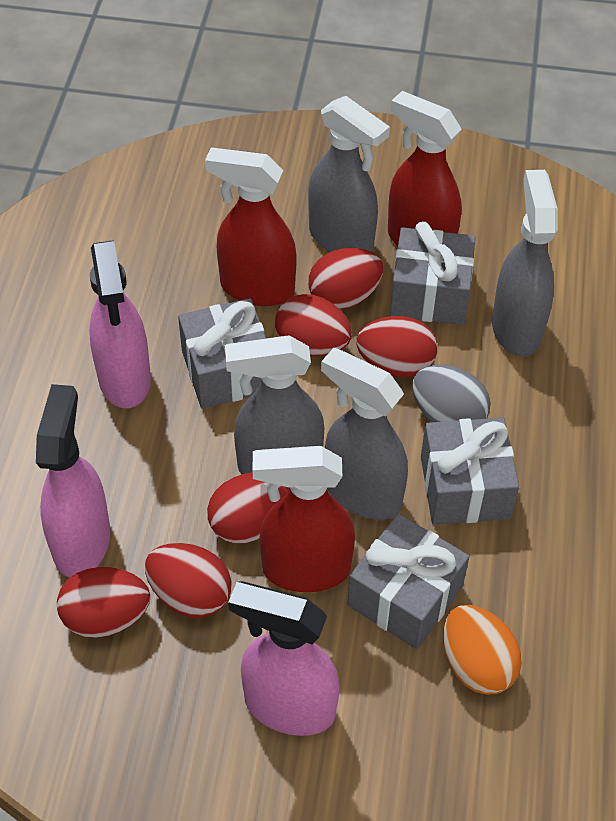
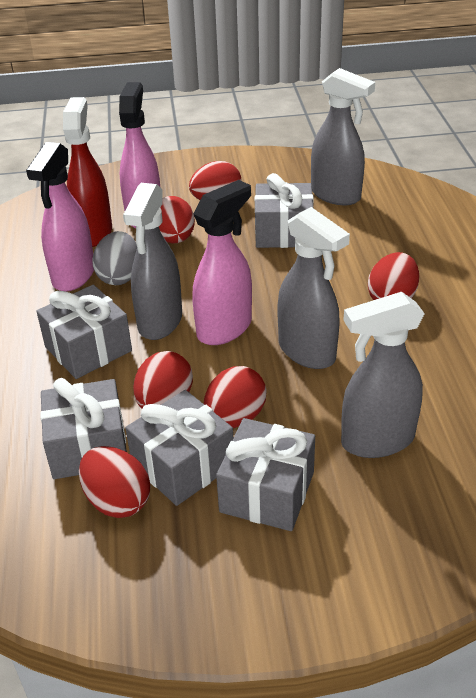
grey gift: 4 -> 5
orange egg: 1 -> 0
red spray bottle: 3 -> 1

